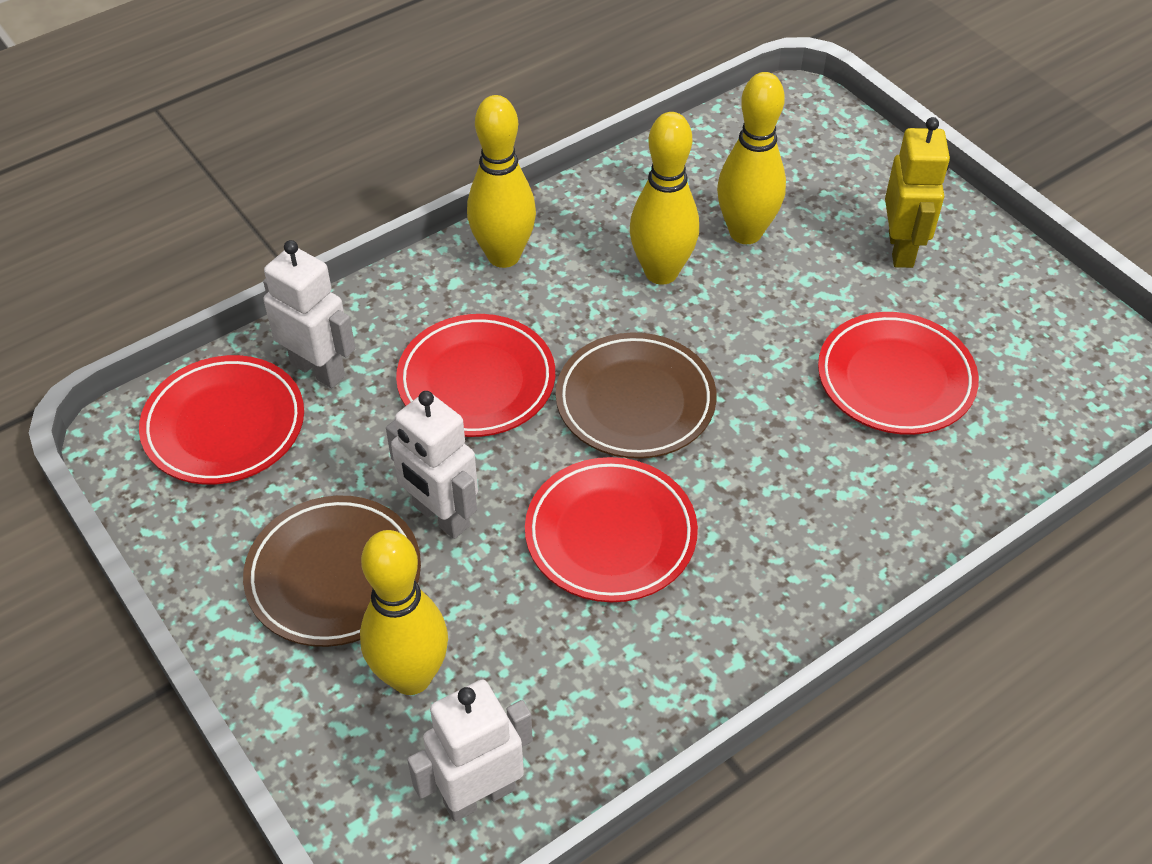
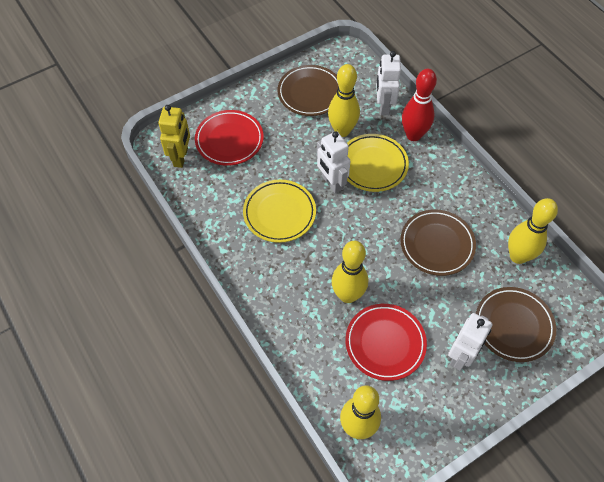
brown plate: 2 -> 3
red bowling pin: 0 -> 1
red plate: 4 -> 2
yellow plate: 0 -> 2

